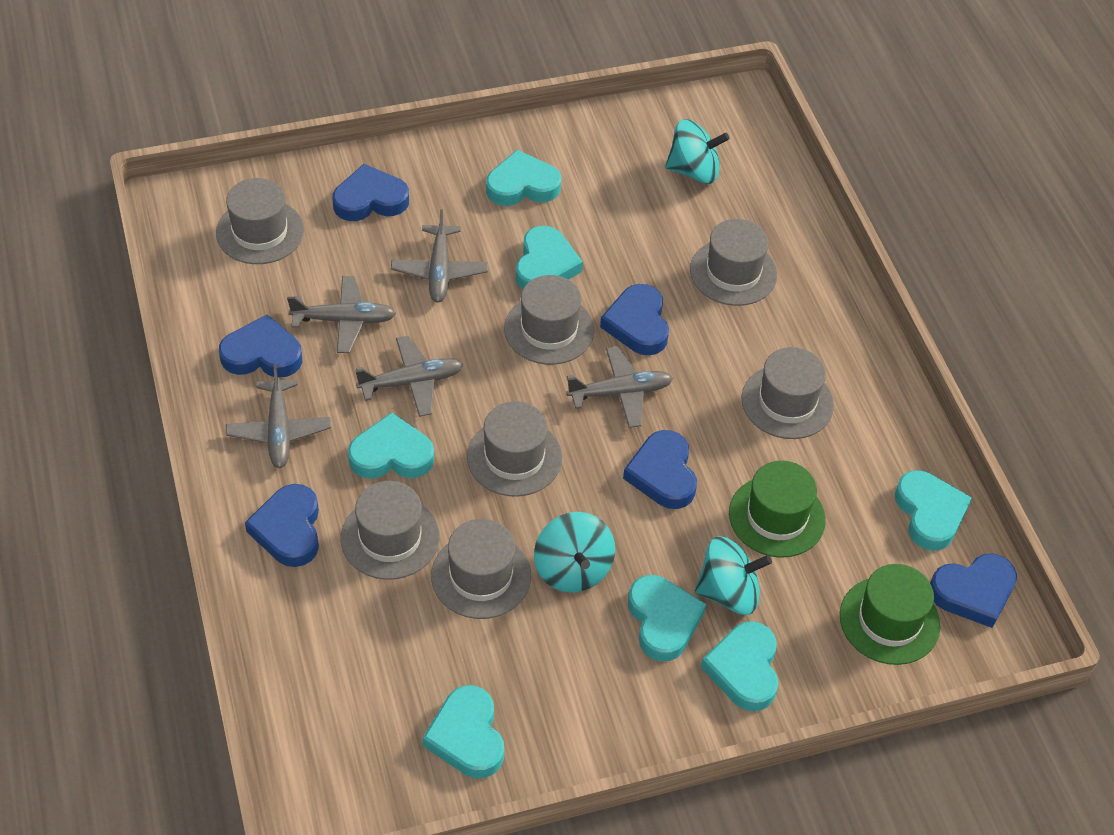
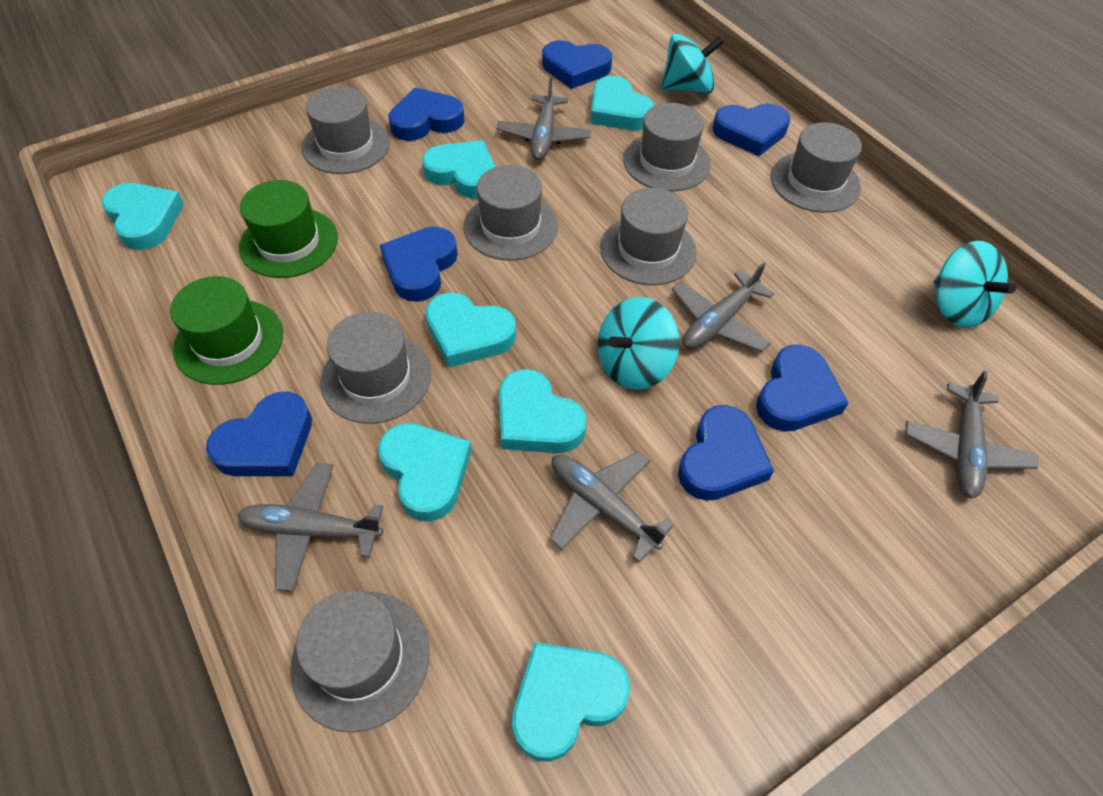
blue heart: 6 -> 7

